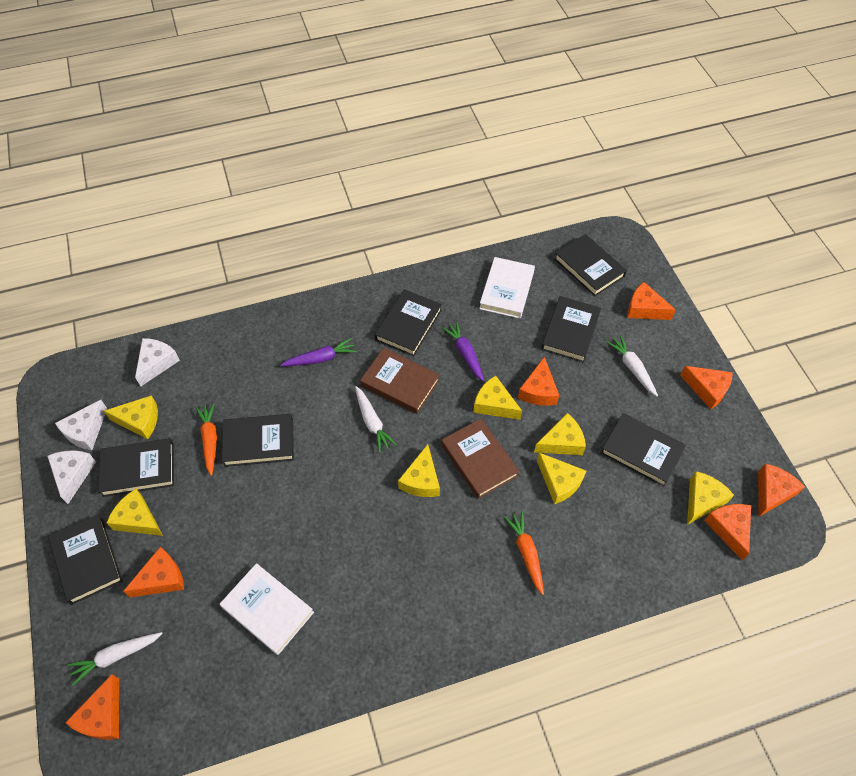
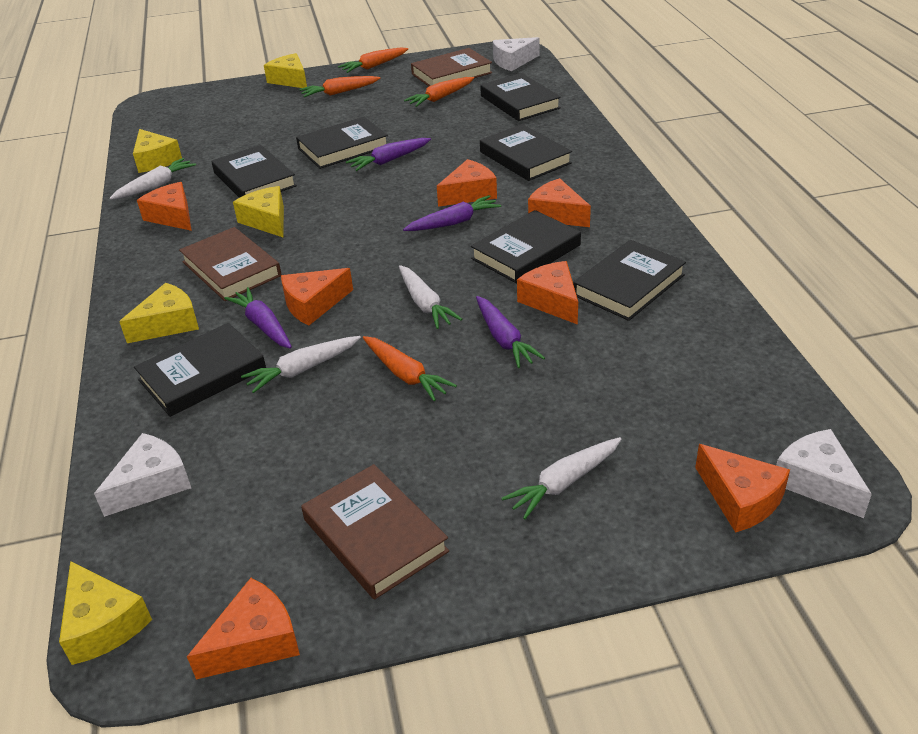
brown book: 2 -> 3
orange carrot: 2 -> 4
purple carrot: 2 -> 4
white book: 2 -> 0
white carrot: 3 -> 4
yellow cheese: 7 -> 5

